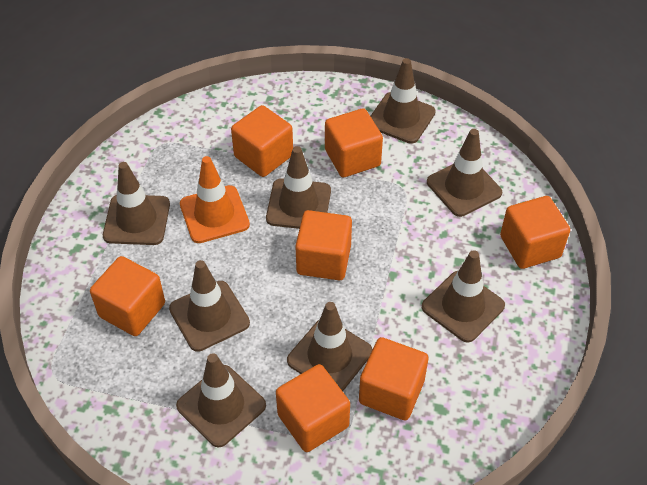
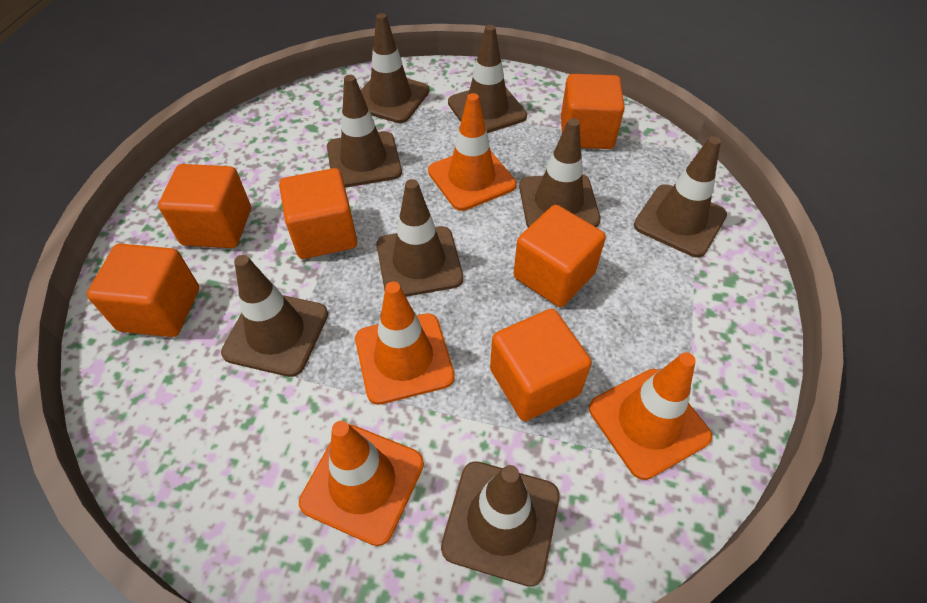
orange cube: 7 -> 6
orange traffic cone: 1 -> 4

